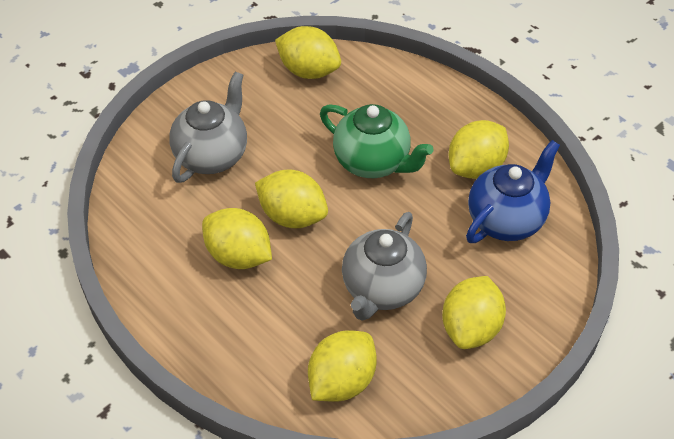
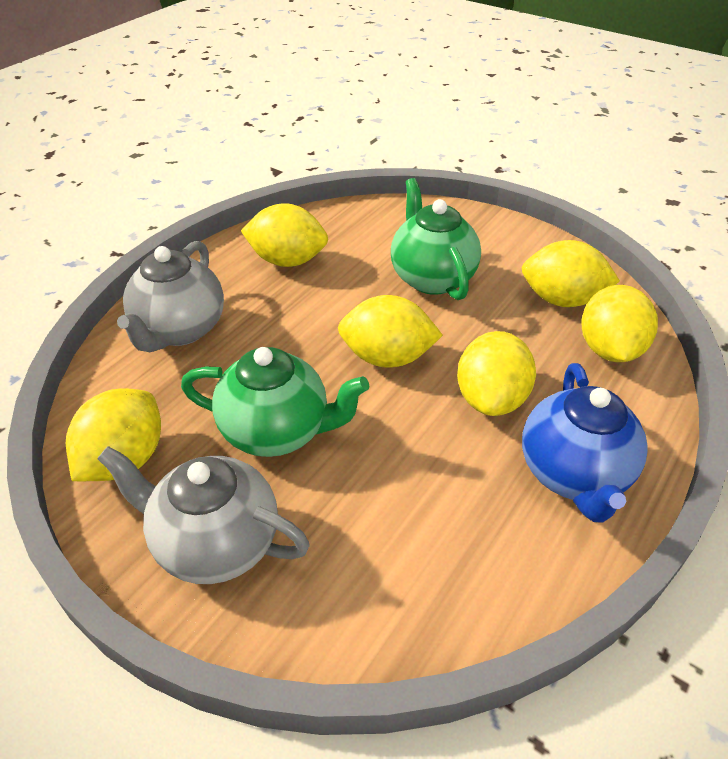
green teapot: 1 -> 2

